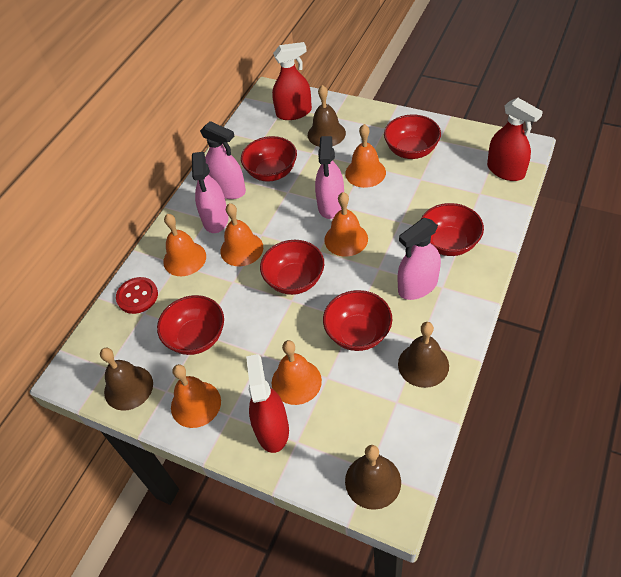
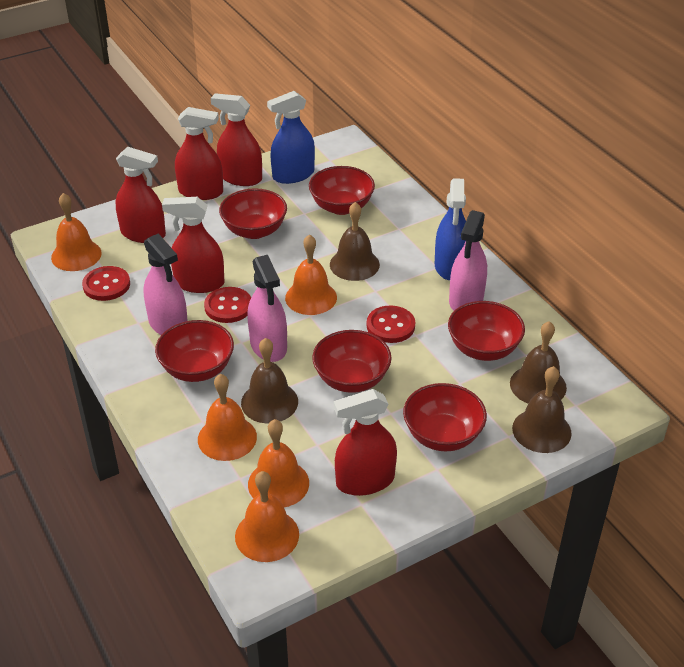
blue spray bottle: 0 -> 2
orange bell: 6 -> 5
pink spray bottle: 4 -> 3
red button: 1 -> 3
red spray bottle: 3 -> 5

